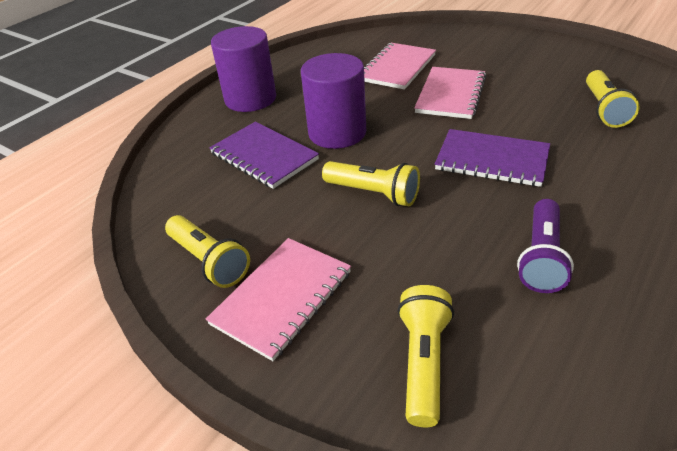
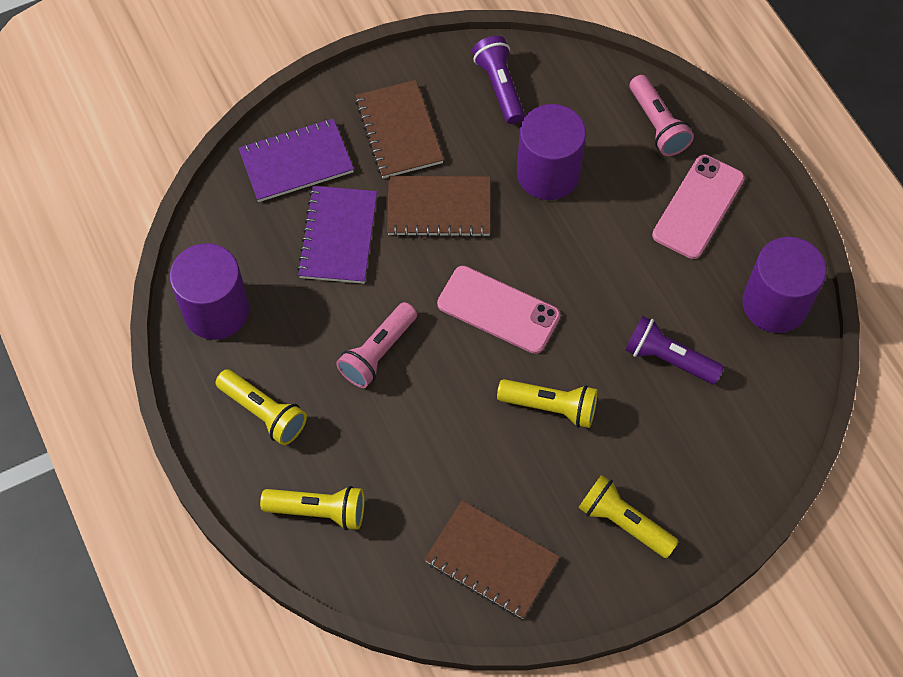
brown notebook: 0 -> 3
pink flashlight: 0 -> 2
pink notebook: 3 -> 0
pink phone: 0 -> 2
purple cylinder: 2 -> 3
purple flashlight: 1 -> 2

